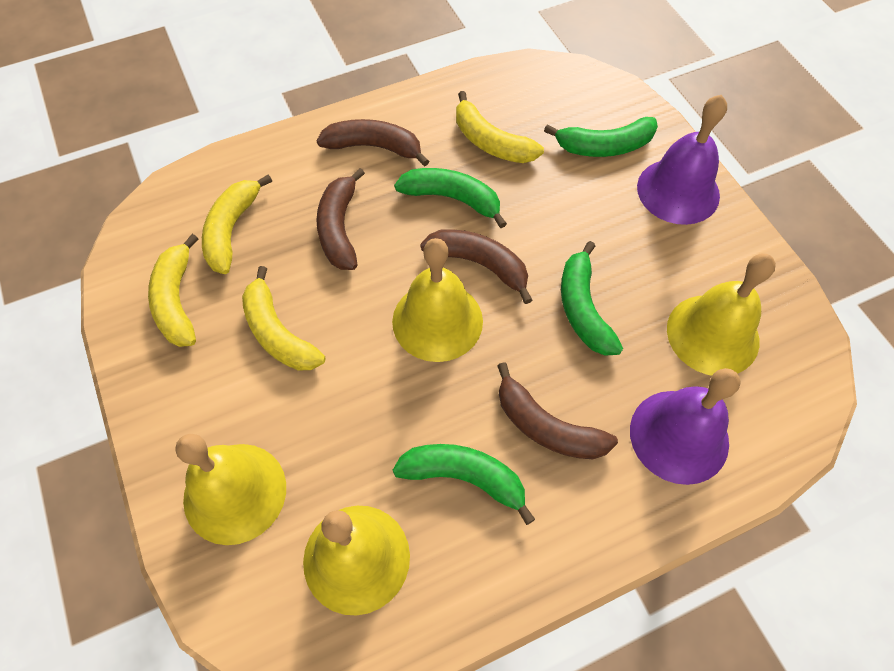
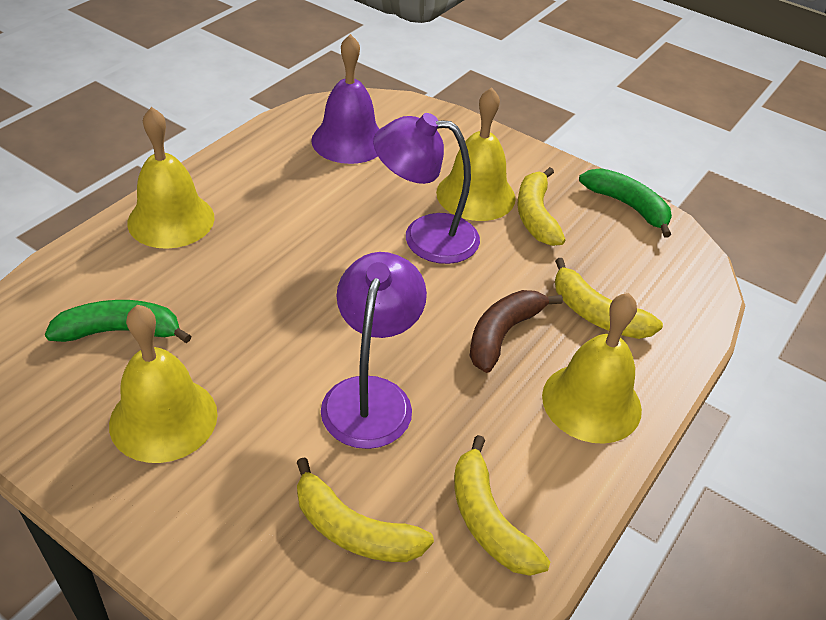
brown banana: 4 -> 1
green banana: 4 -> 2
purple bell: 2 -> 1
purple lamp: 0 -> 2

